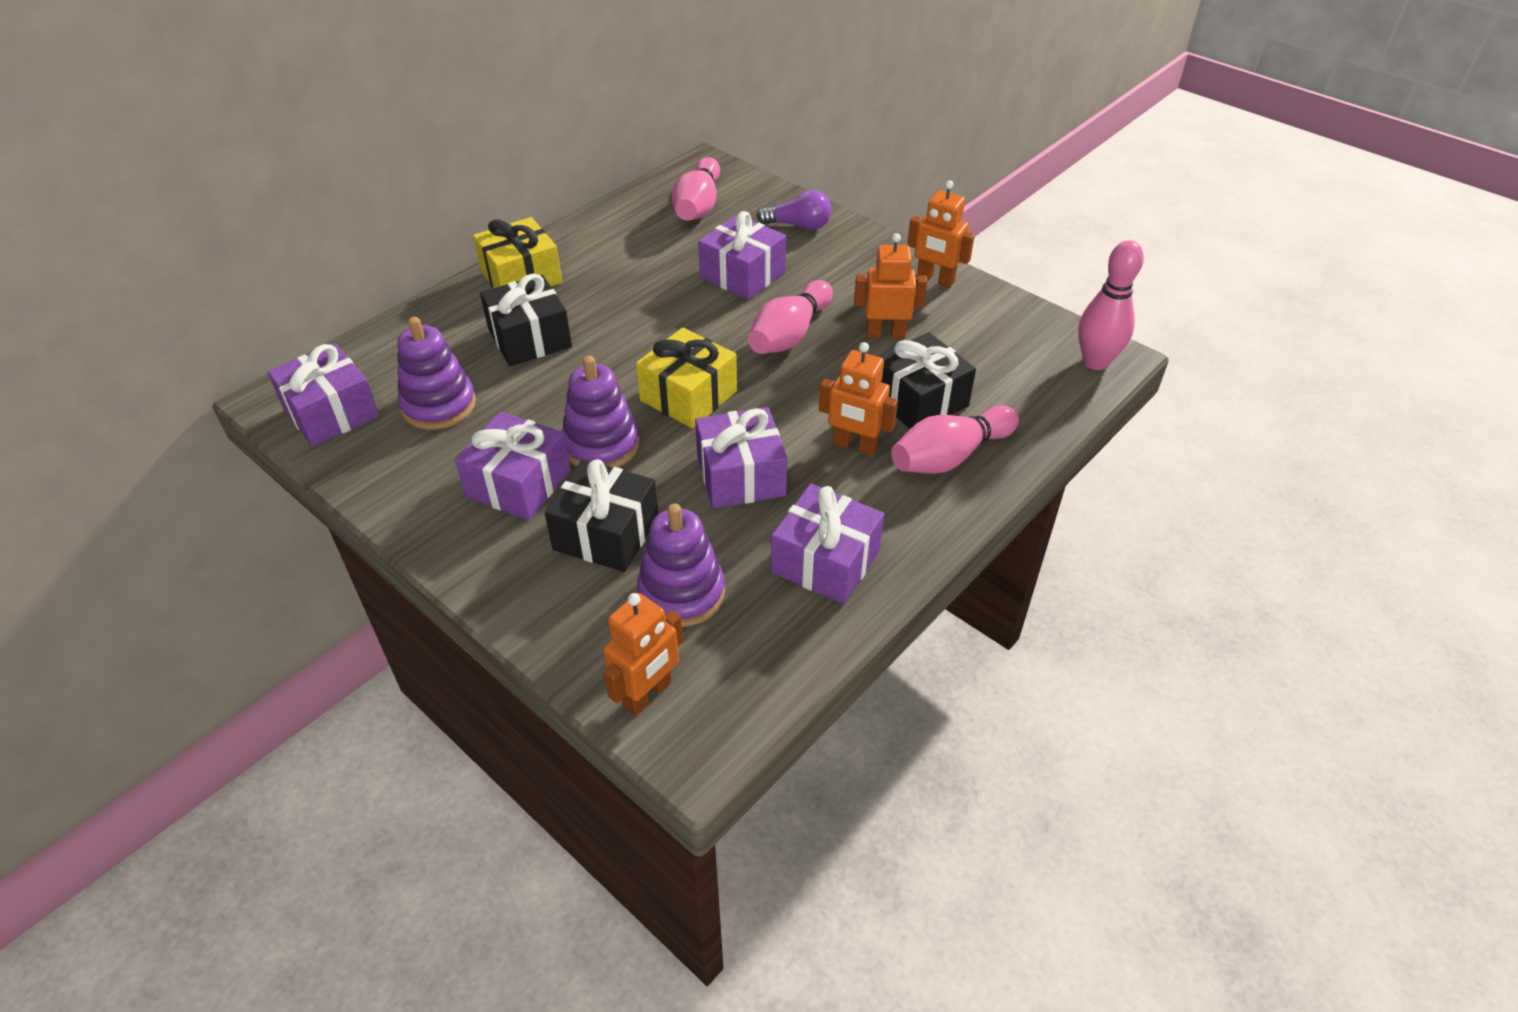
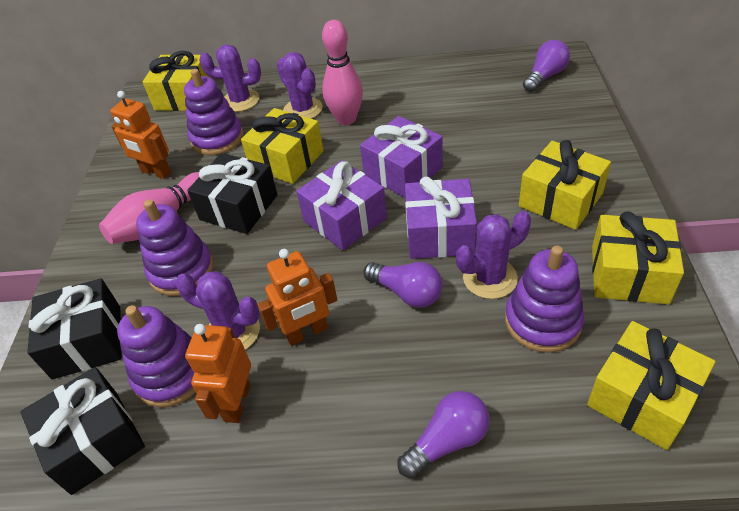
orange robot: 4 -> 3
pink bowling pin: 4 -> 2
purple cactus: 0 -> 4
purple gift: 5 -> 3
purple light bulb: 1 -> 3
purple stacking toy: 3 -> 4
yellow gift: 2 -> 5

